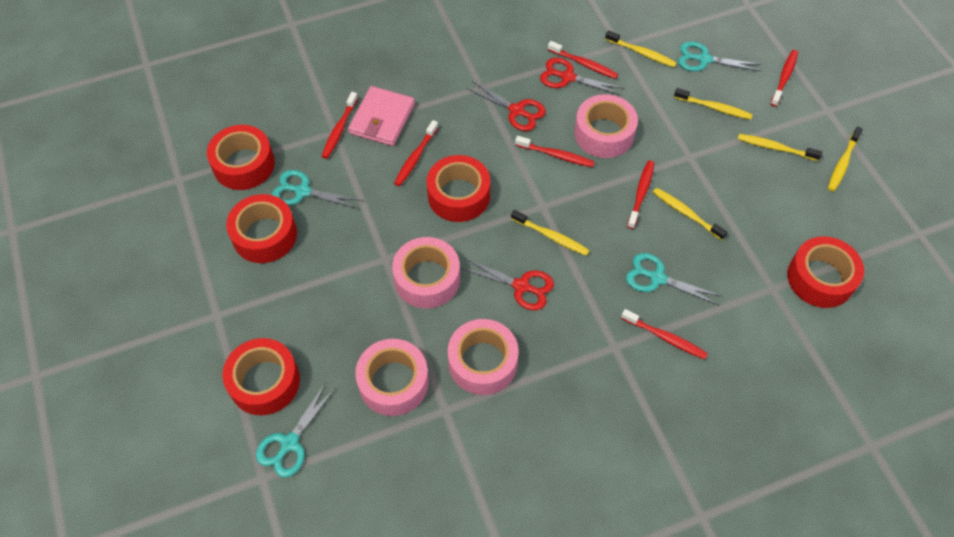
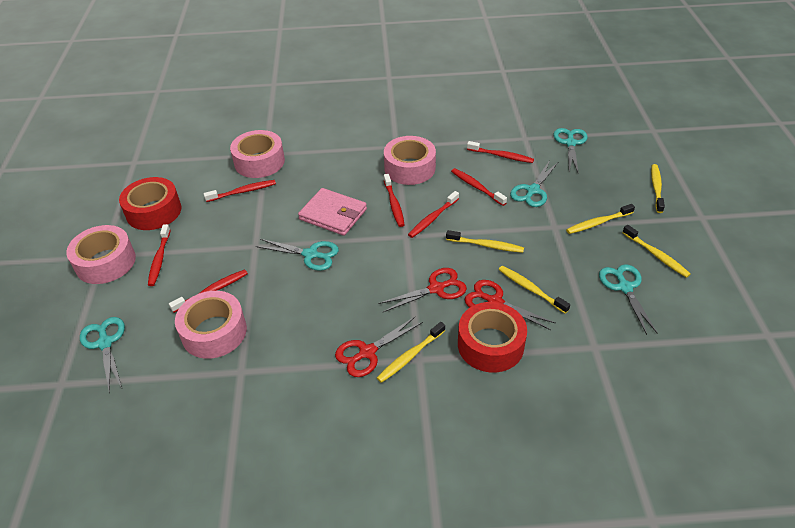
red tape: 5 -> 2
turquoise scissors: 4 -> 5

